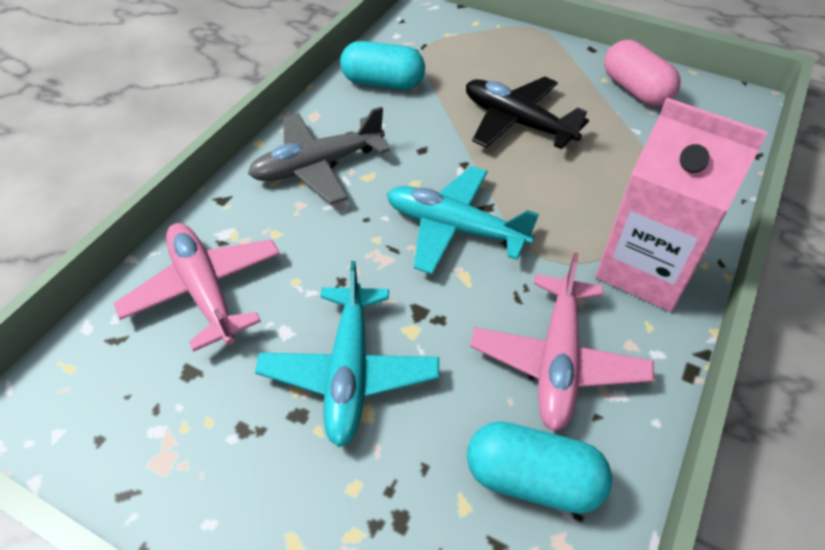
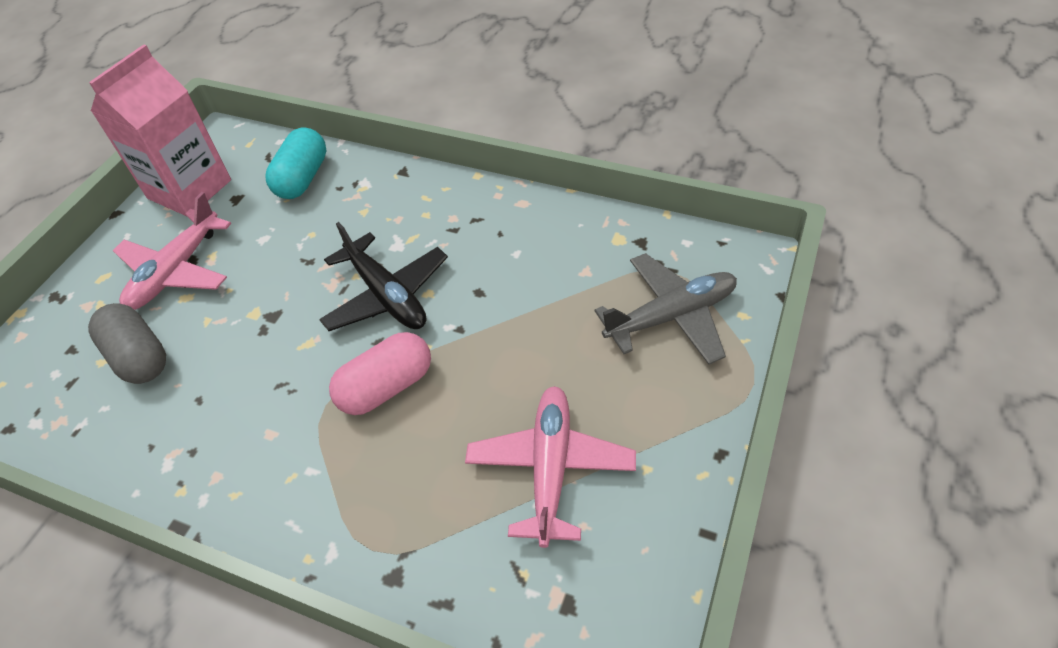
grey capsule: 0 -> 1
turquoise capsule: 2 -> 1
turquoise plane: 2 -> 0

